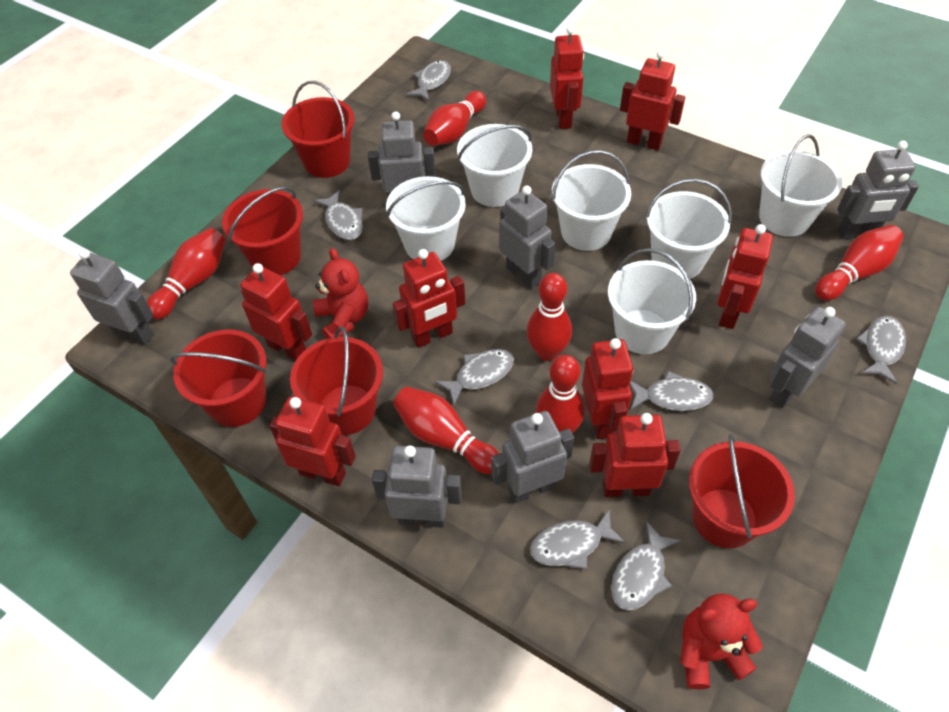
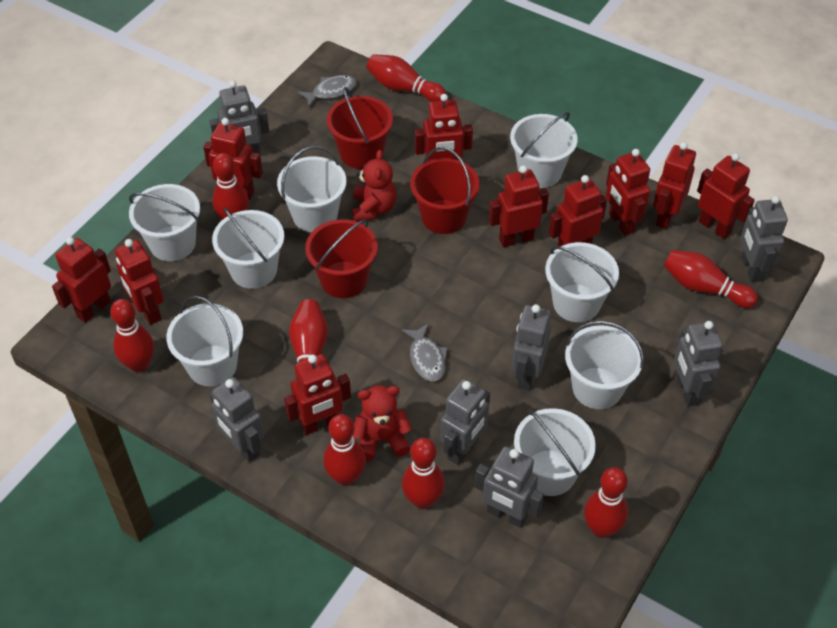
grey fish: 7 -> 2
red bowling pin: 6 -> 8
red bucket: 5 -> 3
red robot: 8 -> 10
white bucket: 6 -> 8

